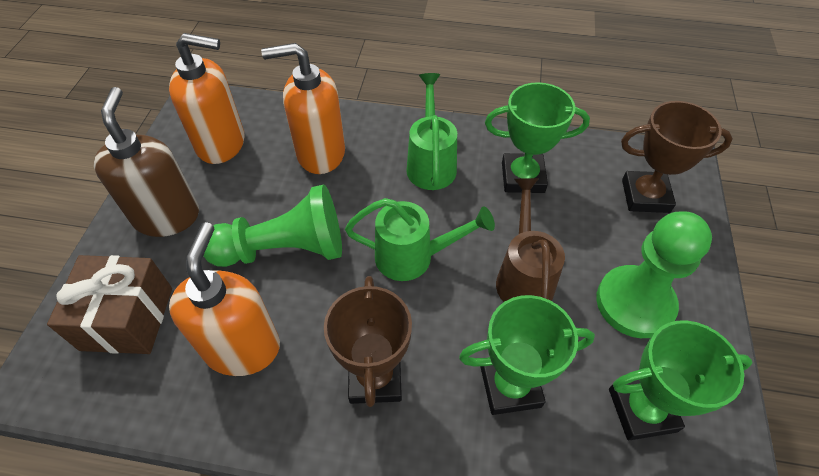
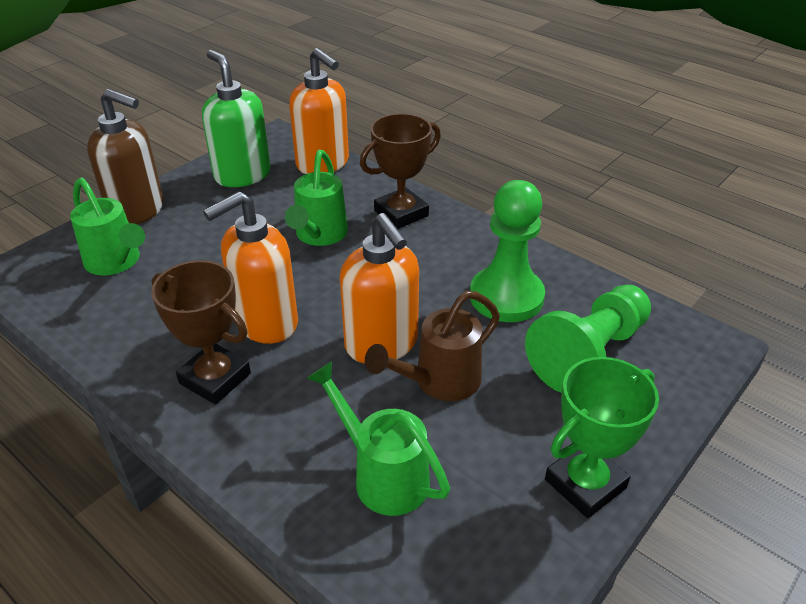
brown gift: 1 -> 0
green soap dispenser: 0 -> 1
green trophy: 3 -> 1
green watering can: 2 -> 3

